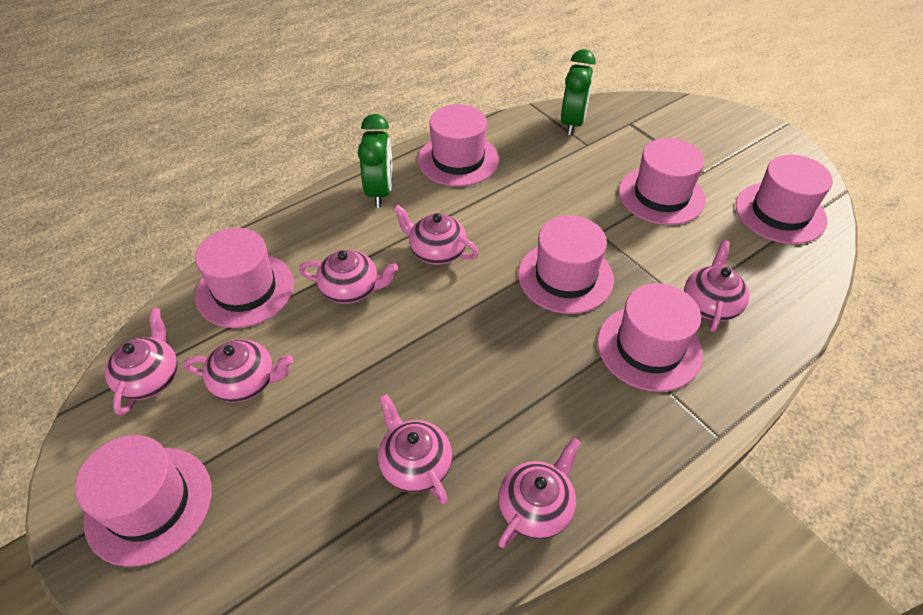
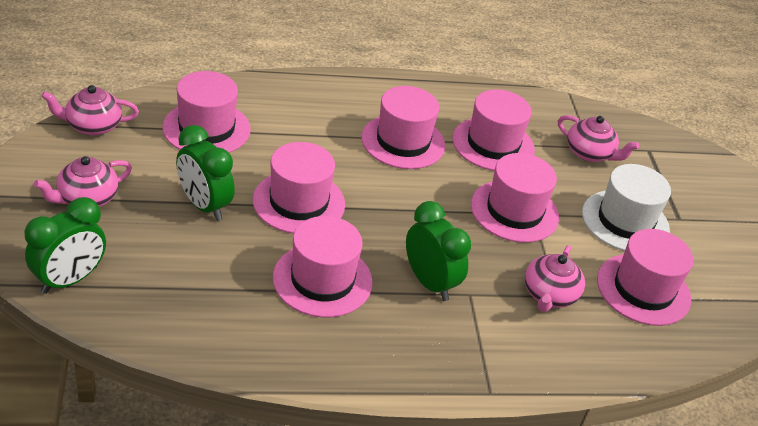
green clock: 2 -> 3
pink teapot: 7 -> 4
white hat: 0 -> 1

